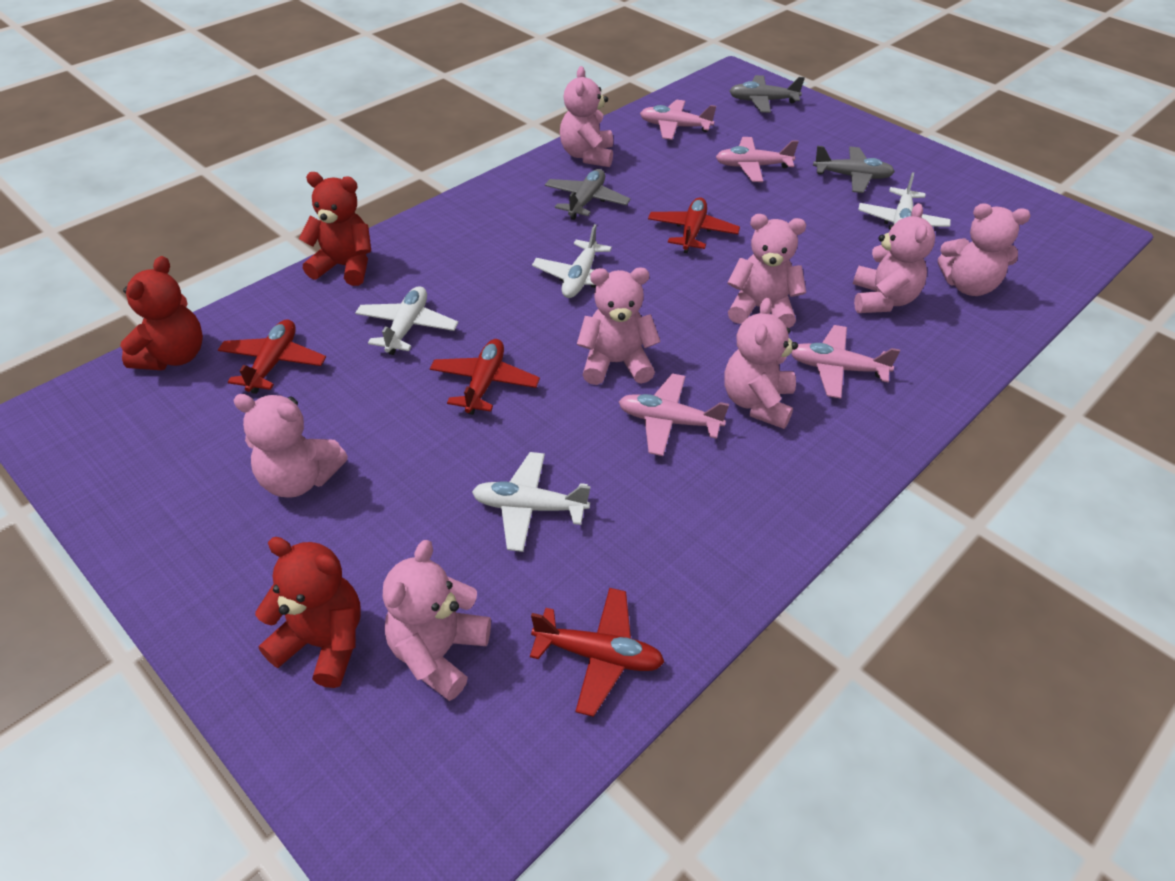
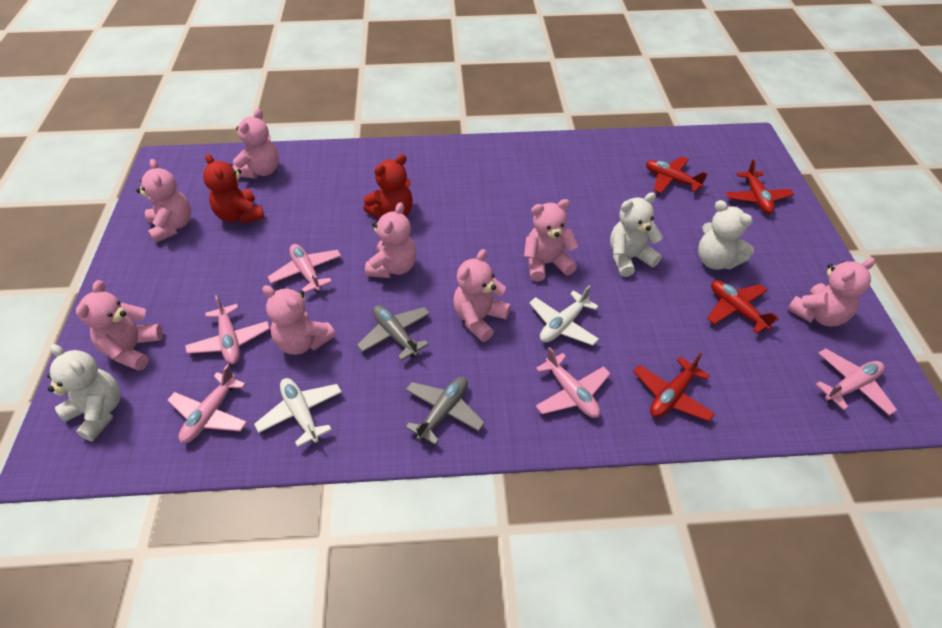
grey plane: 3 -> 2
pink plane: 4 -> 5
red teddy bear: 3 -> 2
white plane: 4 -> 2
white teddy bear: 0 -> 3

